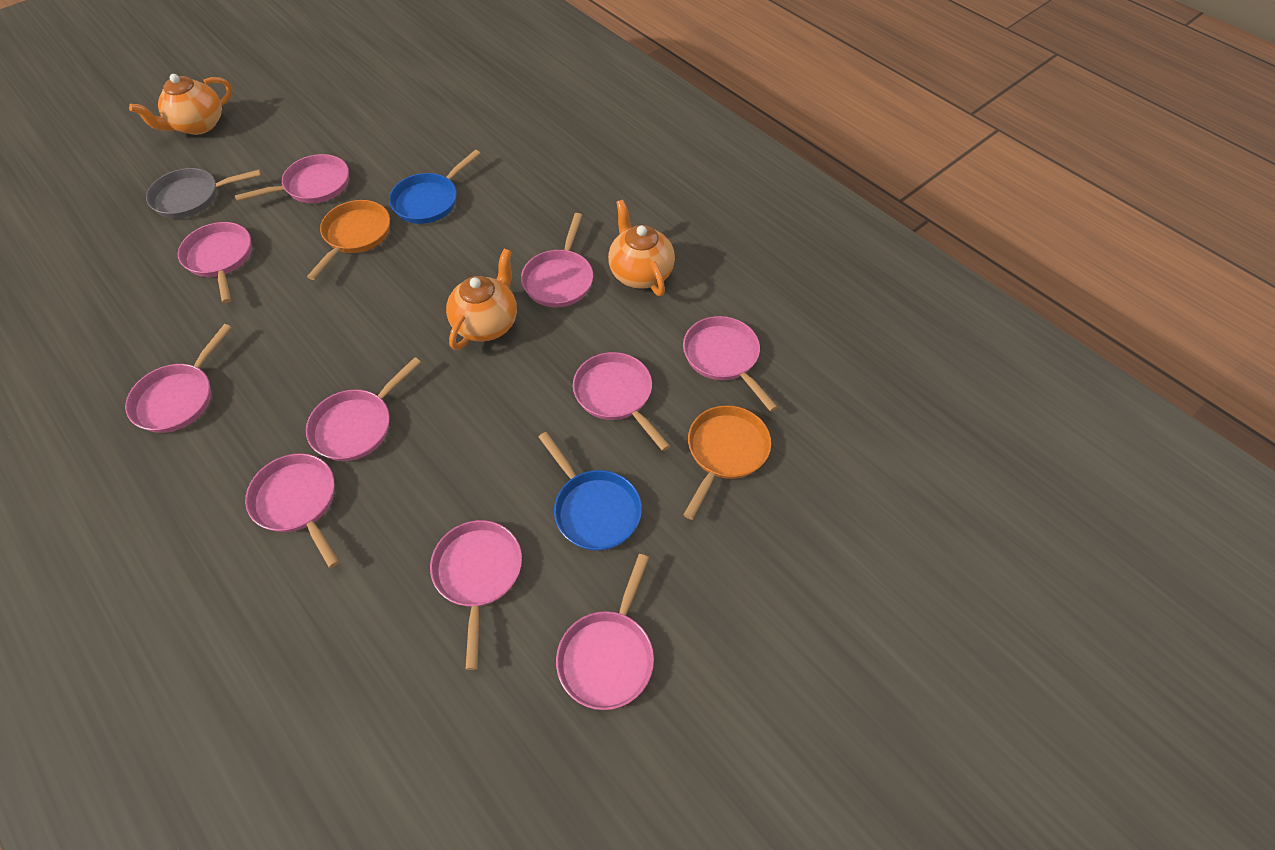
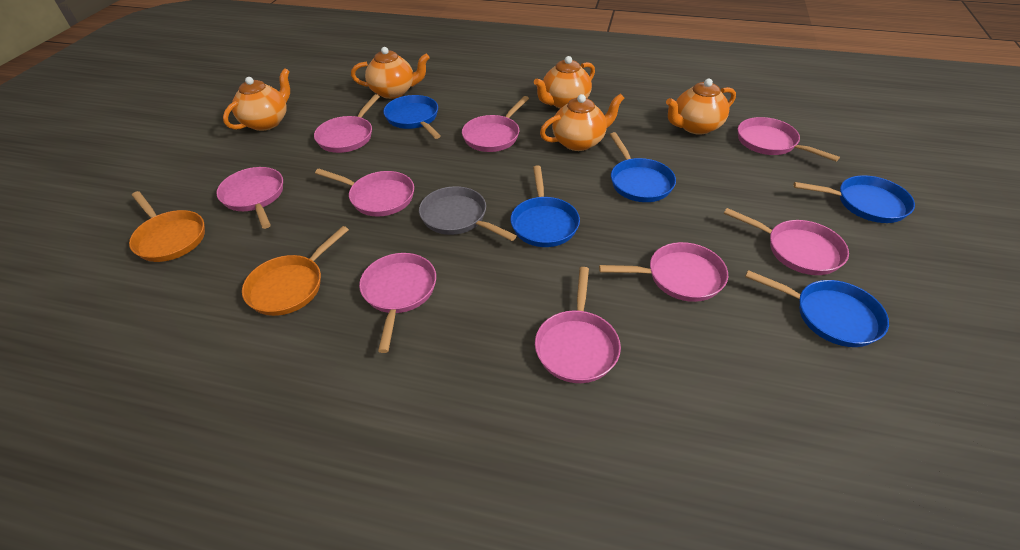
blue pan: 2 -> 5
orange teapot: 3 -> 5
pink pan: 10 -> 9

